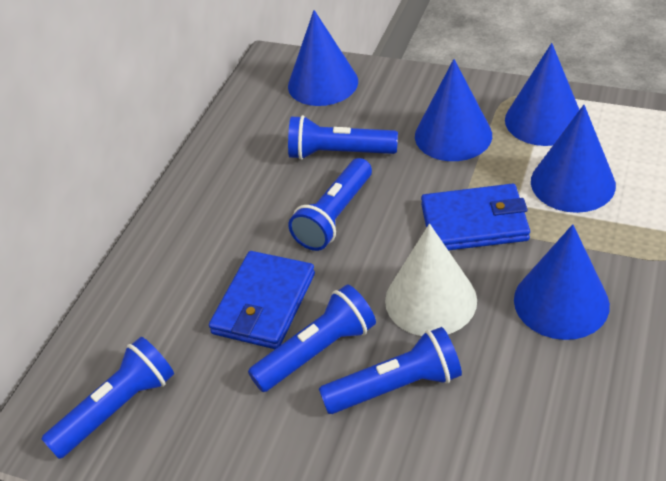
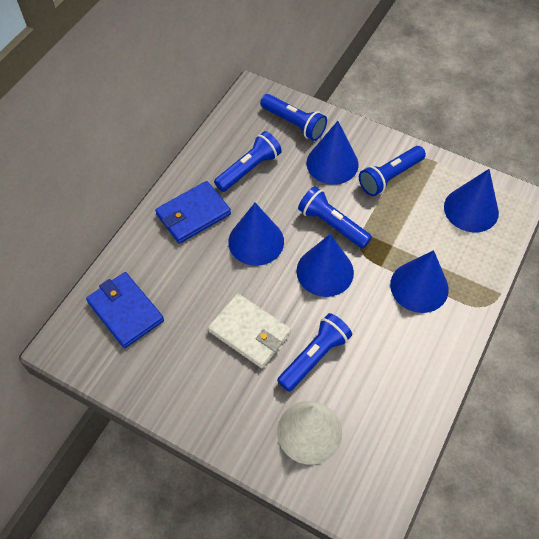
white wallet: 0 -> 1

